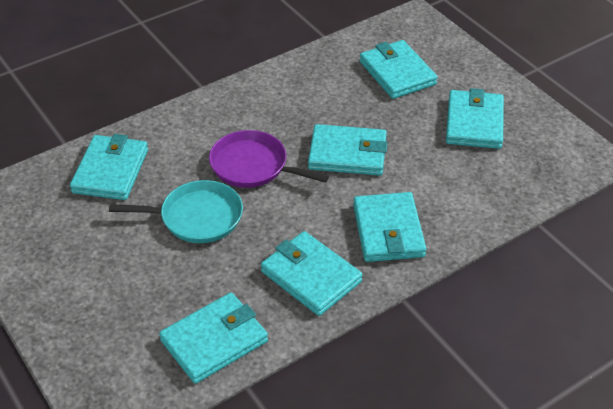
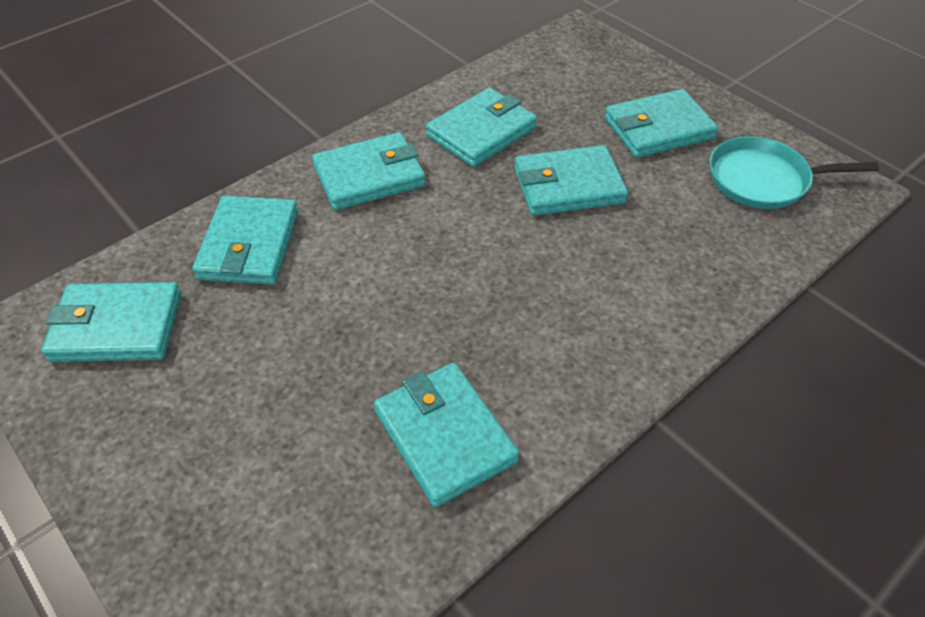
purple pan: 1 -> 0

